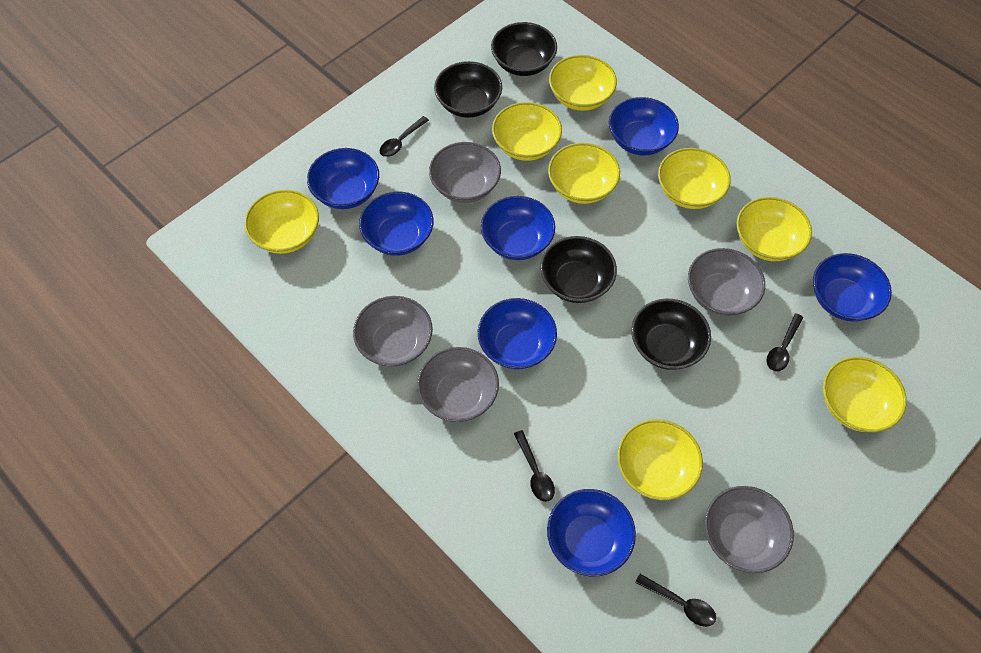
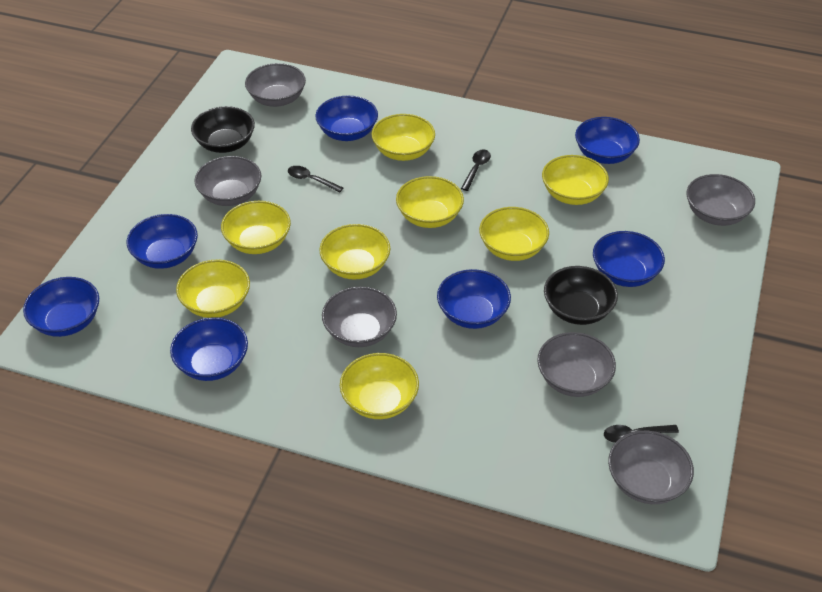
black bowl: 4 -> 2
black spoon: 4 -> 3
grey bowl: 5 -> 6

